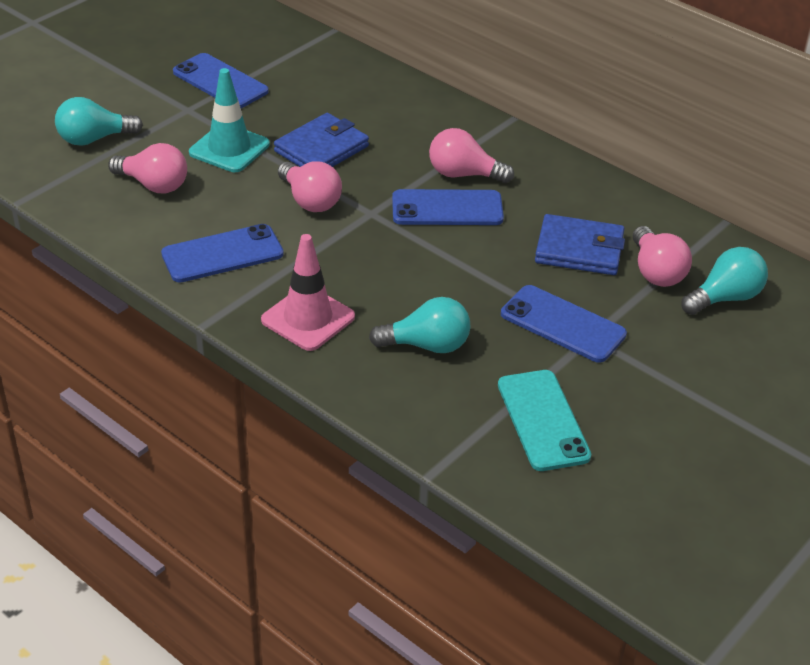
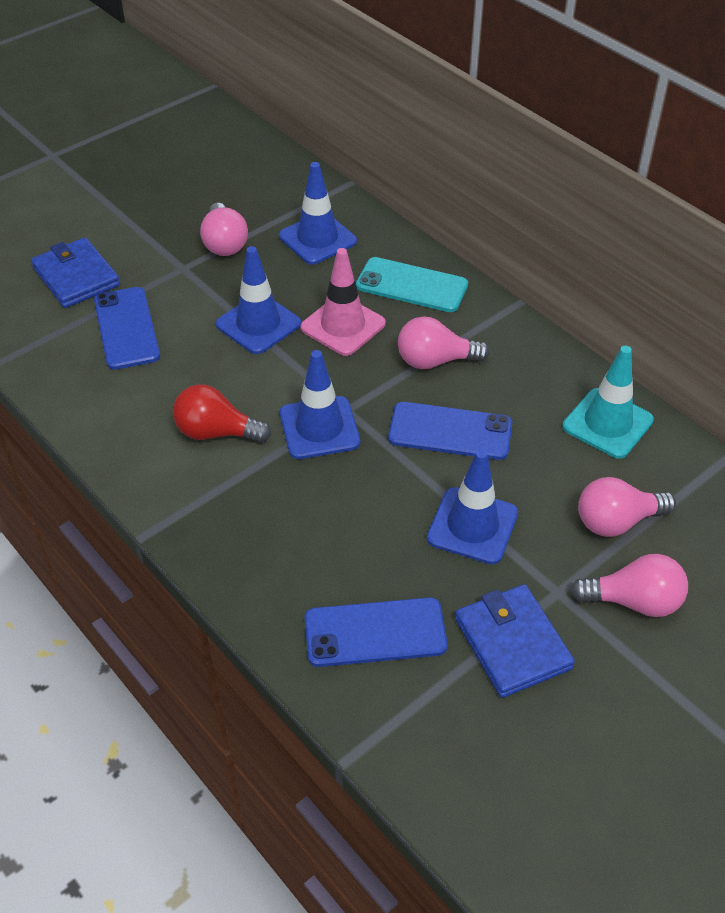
blue phone: 4 -> 3
blue traffic cone: 0 -> 4
red light bulb: 0 -> 1
turquoise light bulb: 3 -> 0

